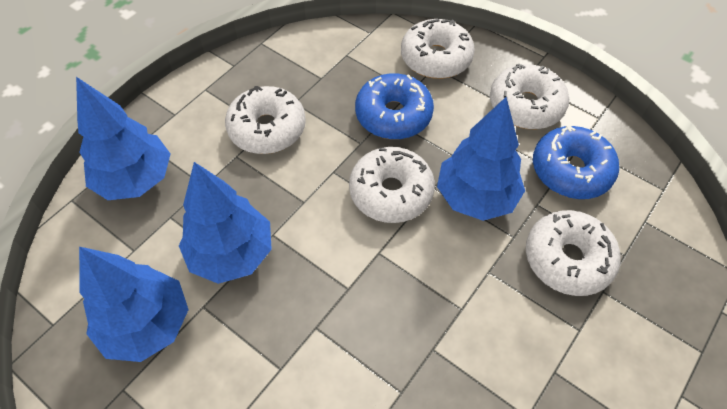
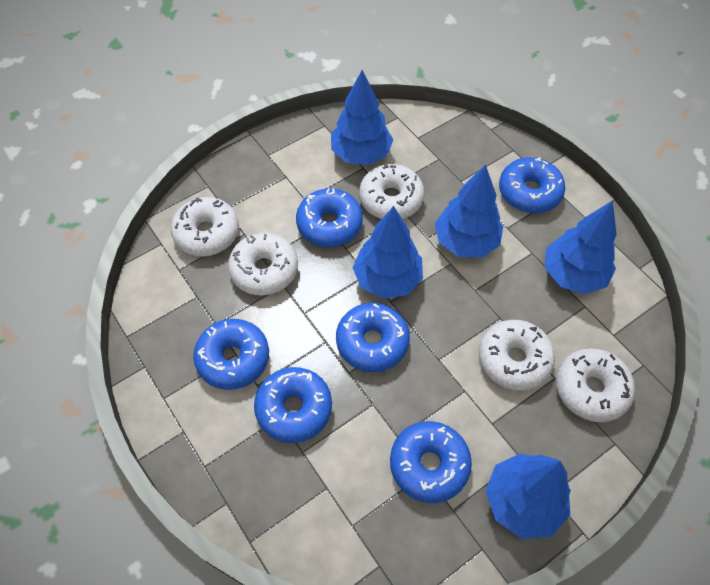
blue donut: 2 -> 6
blue tree: 4 -> 5

